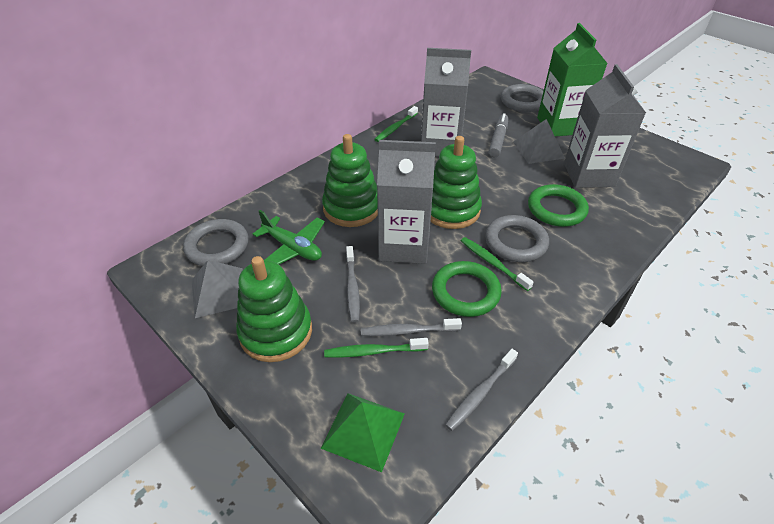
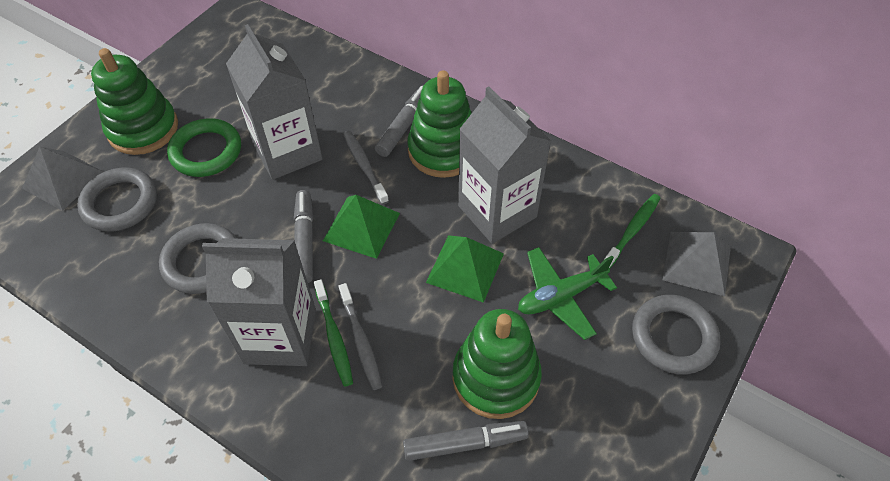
green carton: 1 -> 0
green pyramid: 1 -> 2
green ring: 2 -> 1
green toothbrush: 3 -> 2
grey marker: 1 -> 3
grey toothbrush: 3 -> 2

